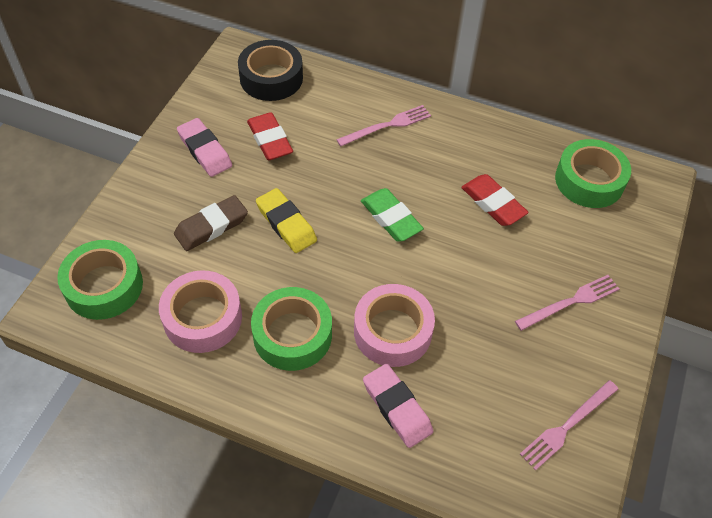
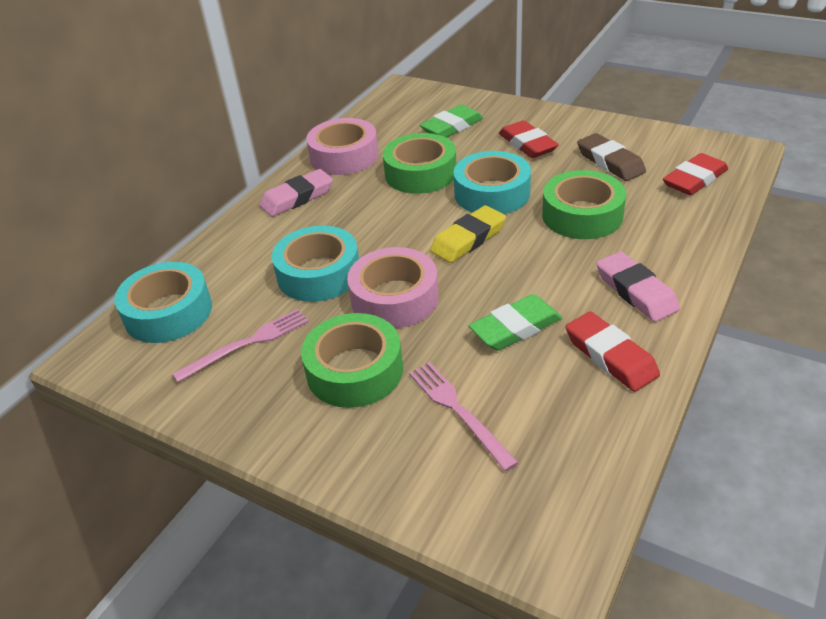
black tape: 1 -> 0
green eraser: 1 -> 2
pink fork: 3 -> 2
red eraser: 2 -> 3
turquoise tape: 0 -> 3

